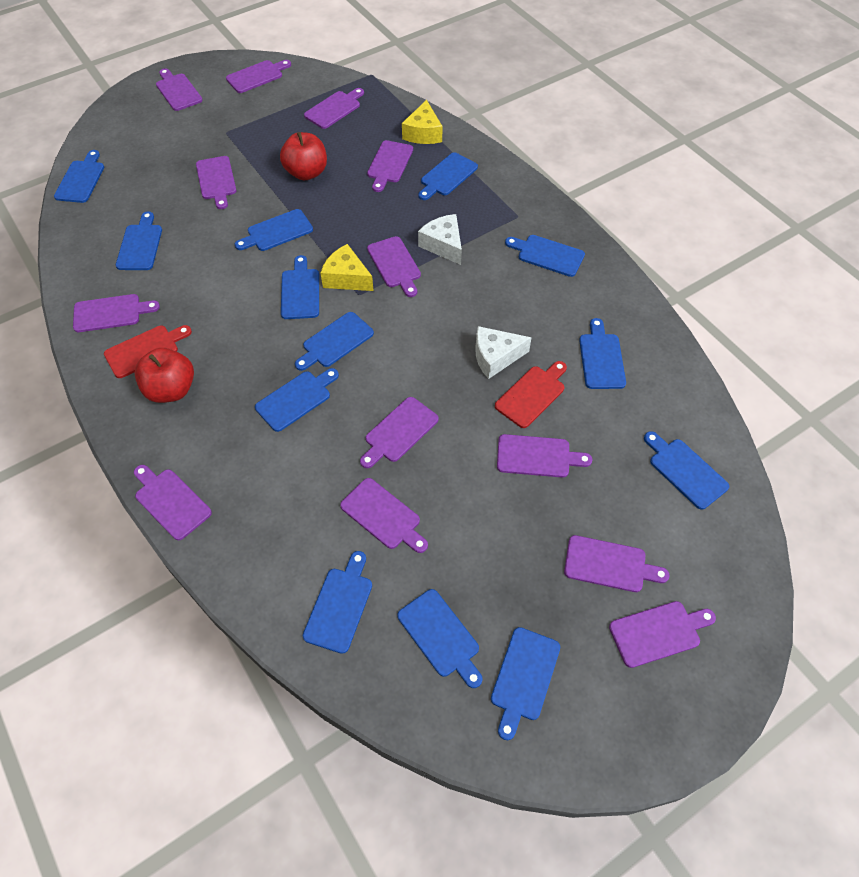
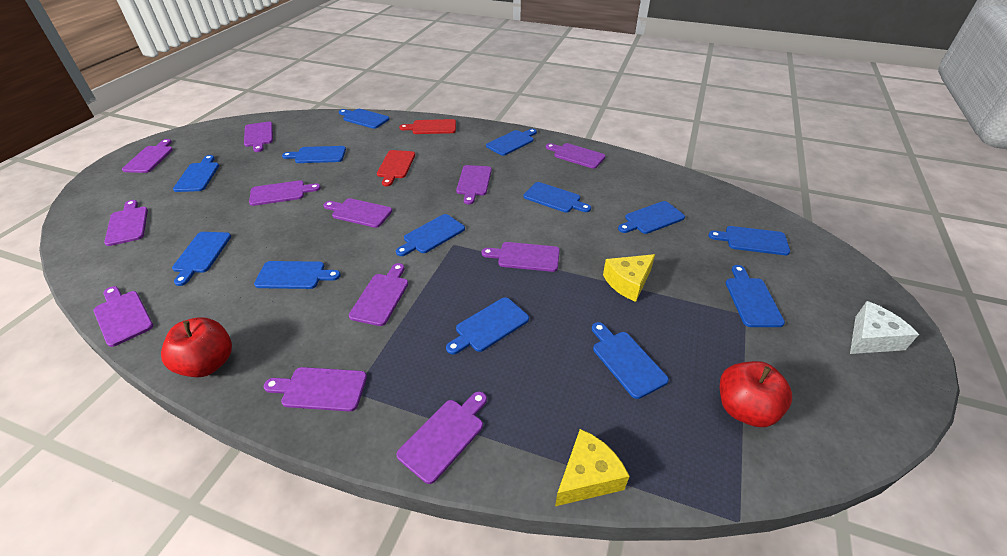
purple cutting board: 13 -> 12
white cheese: 2 -> 1

